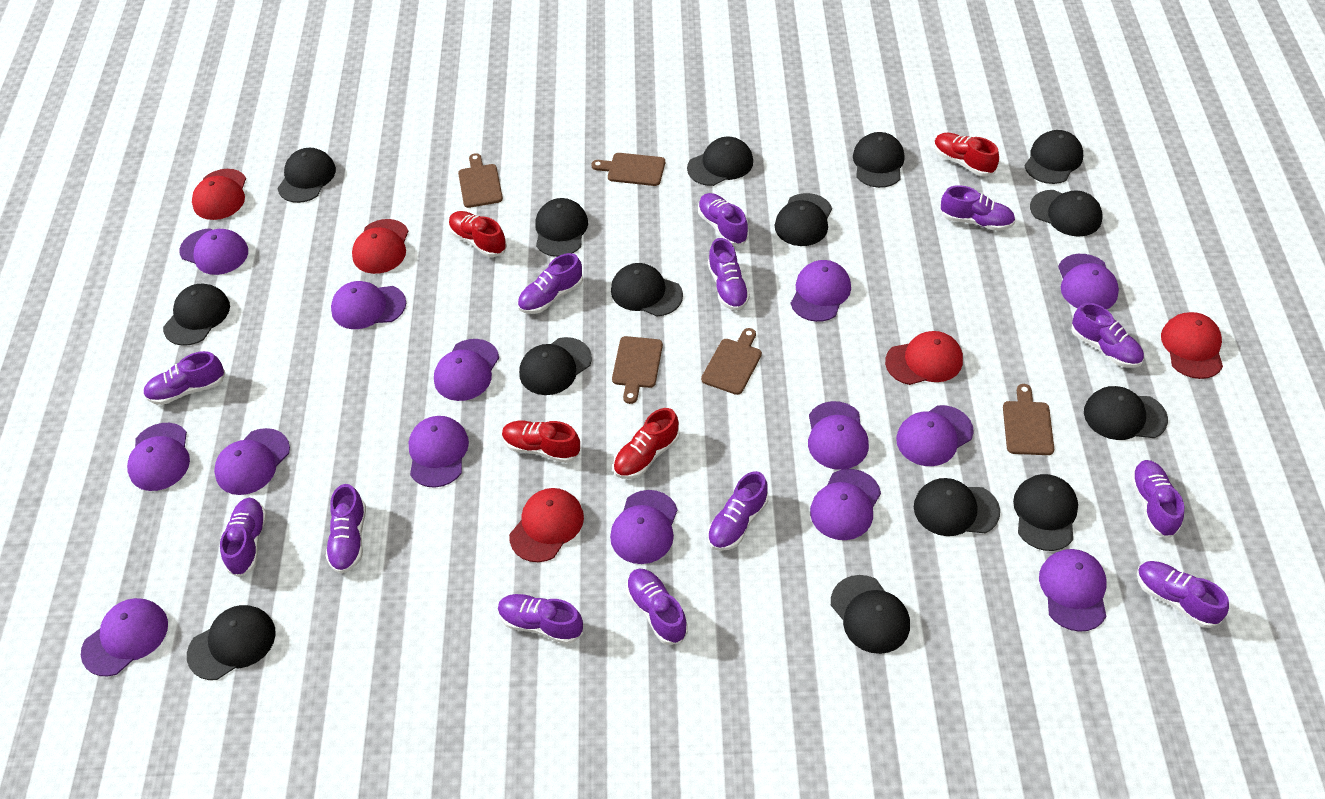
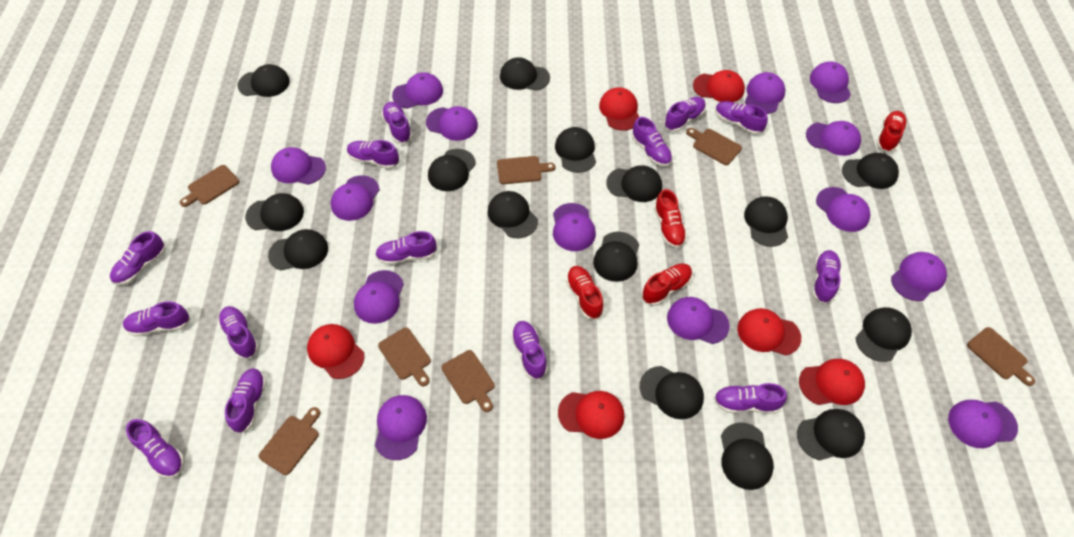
brown cutting board: 5 -> 7
purple shoe: 13 -> 14
red cap: 5 -> 6

